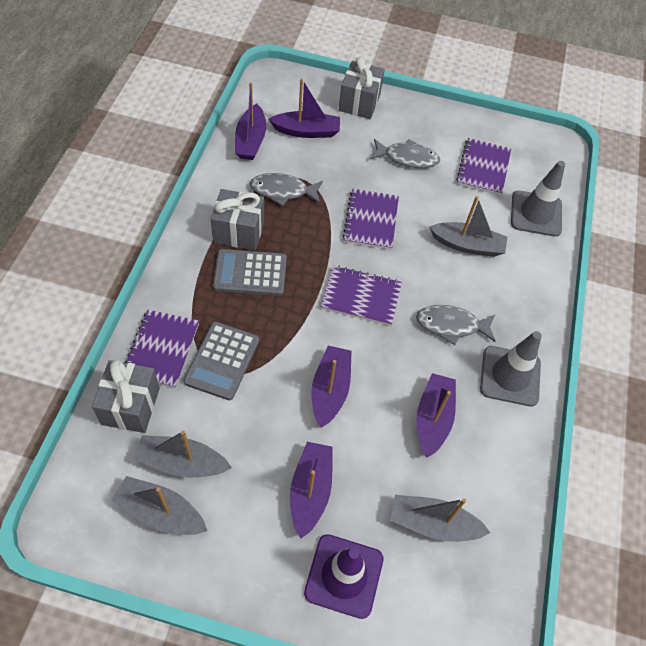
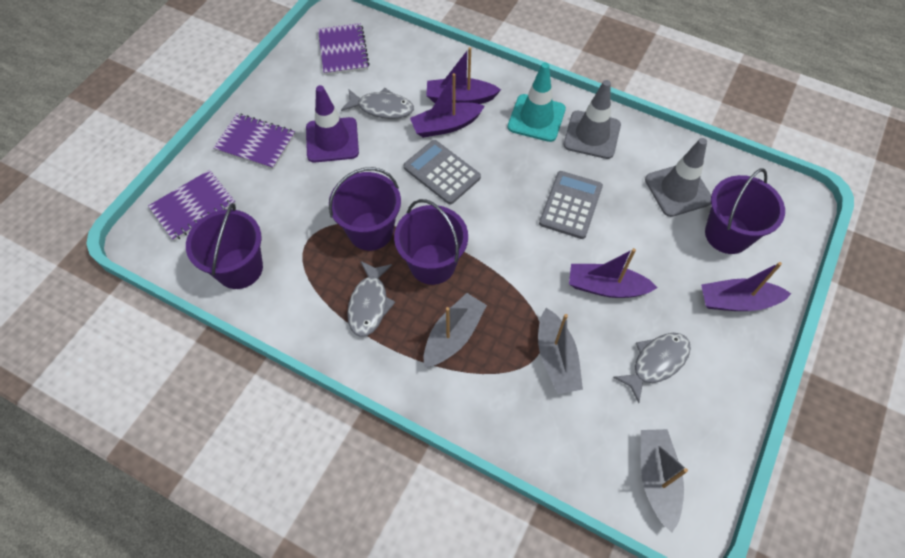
grey boat: 4 -> 3
grey gift: 3 -> 0
purple boat: 5 -> 4
purple bucket: 0 -> 4
purple notebook: 4 -> 3
turquoise traffic cone: 0 -> 1

